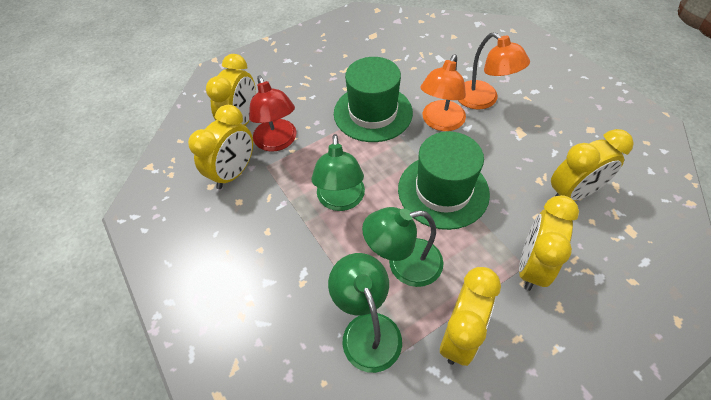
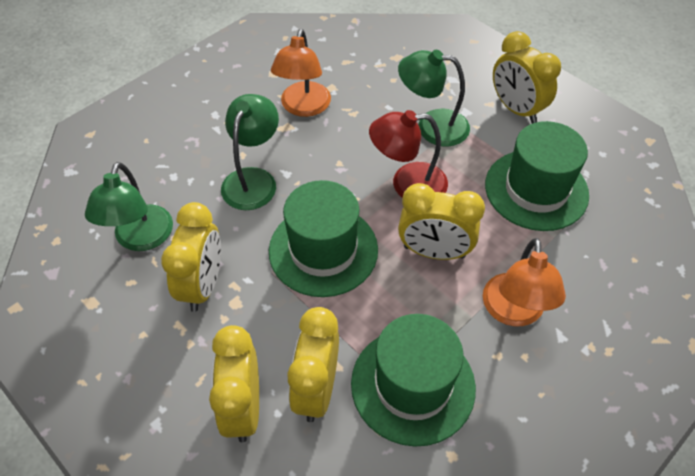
green hat: 2 -> 3

